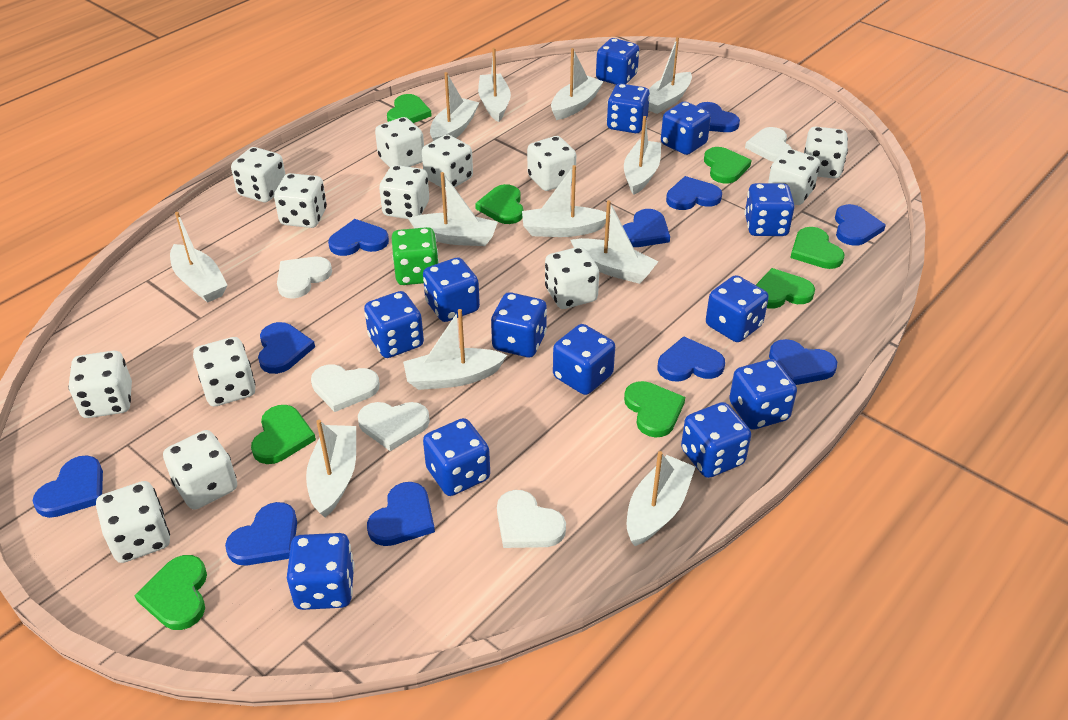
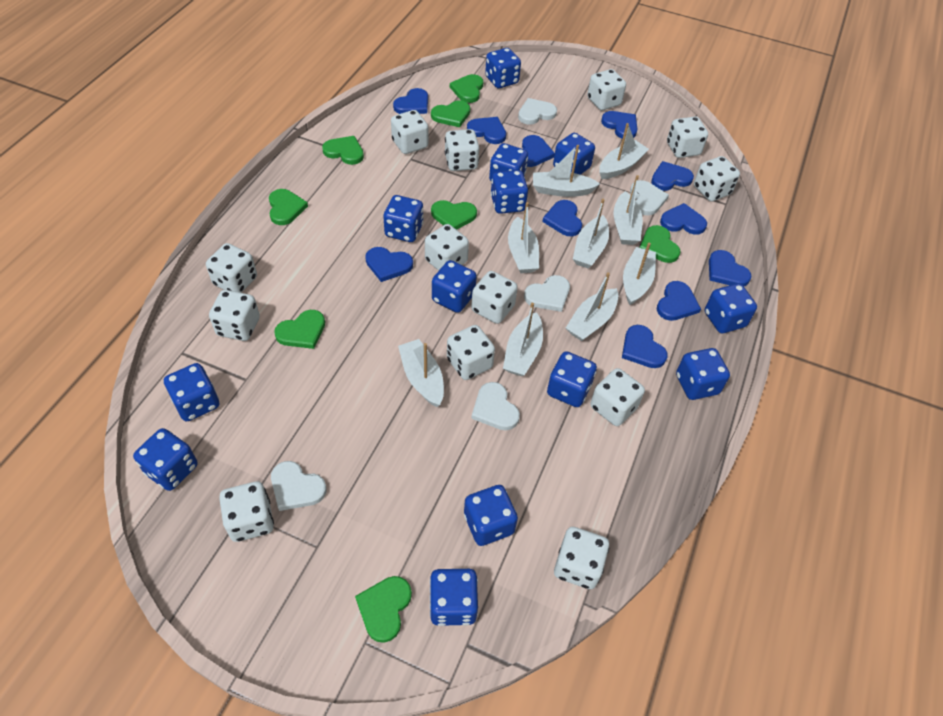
green dice: 1 -> 0
white boat: 12 -> 9

